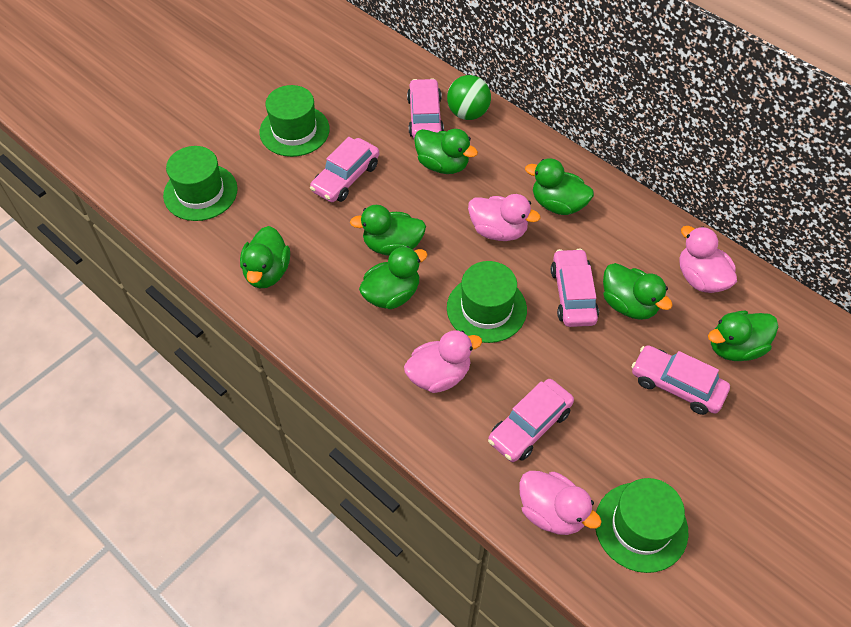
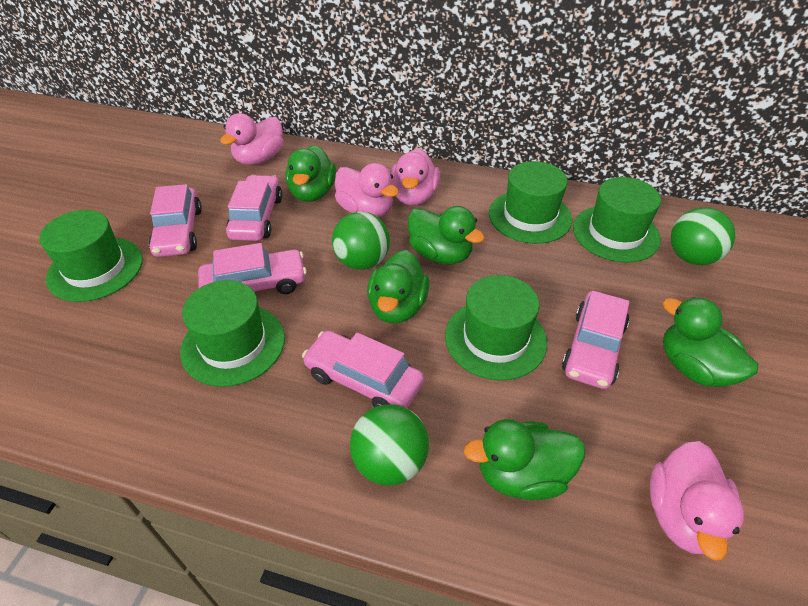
green ball: 1 -> 3
green duck: 7 -> 5
green hat: 4 -> 5

